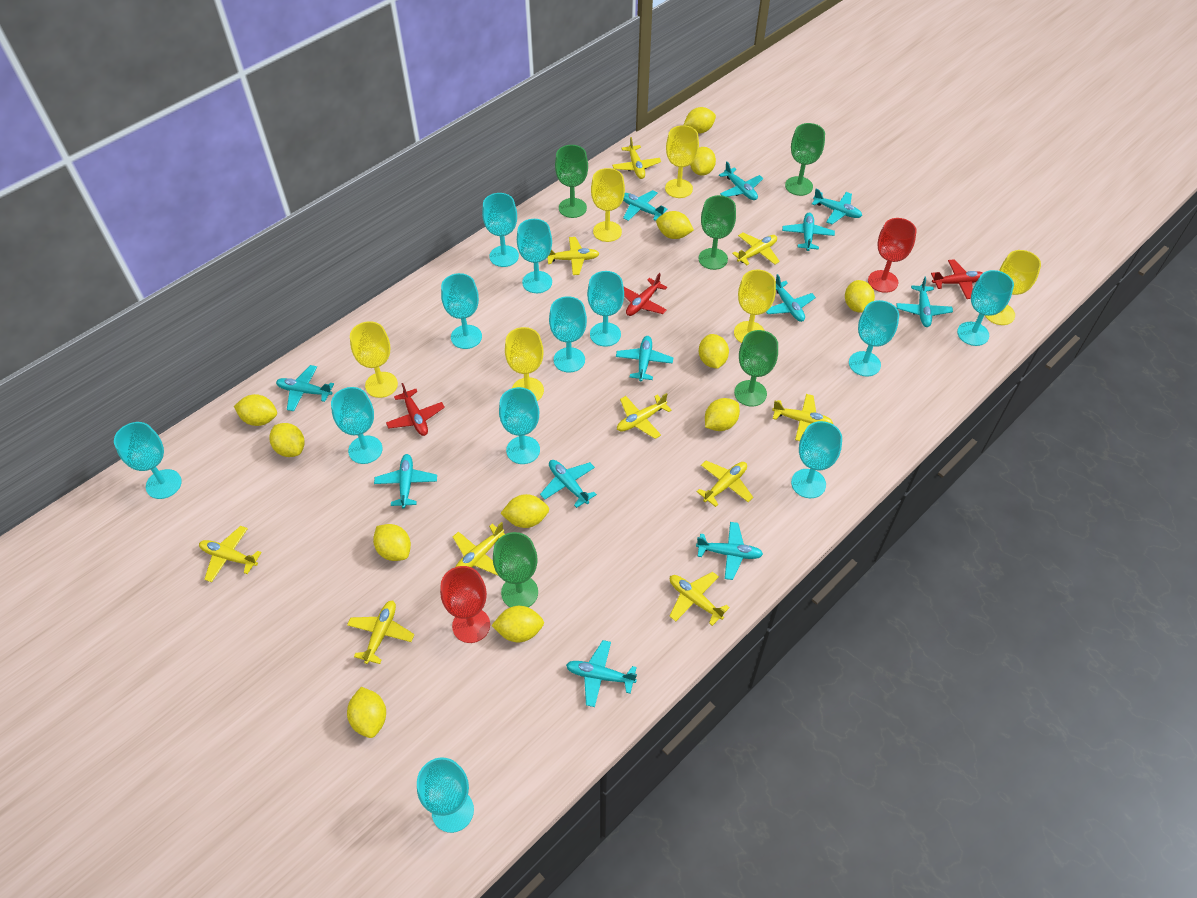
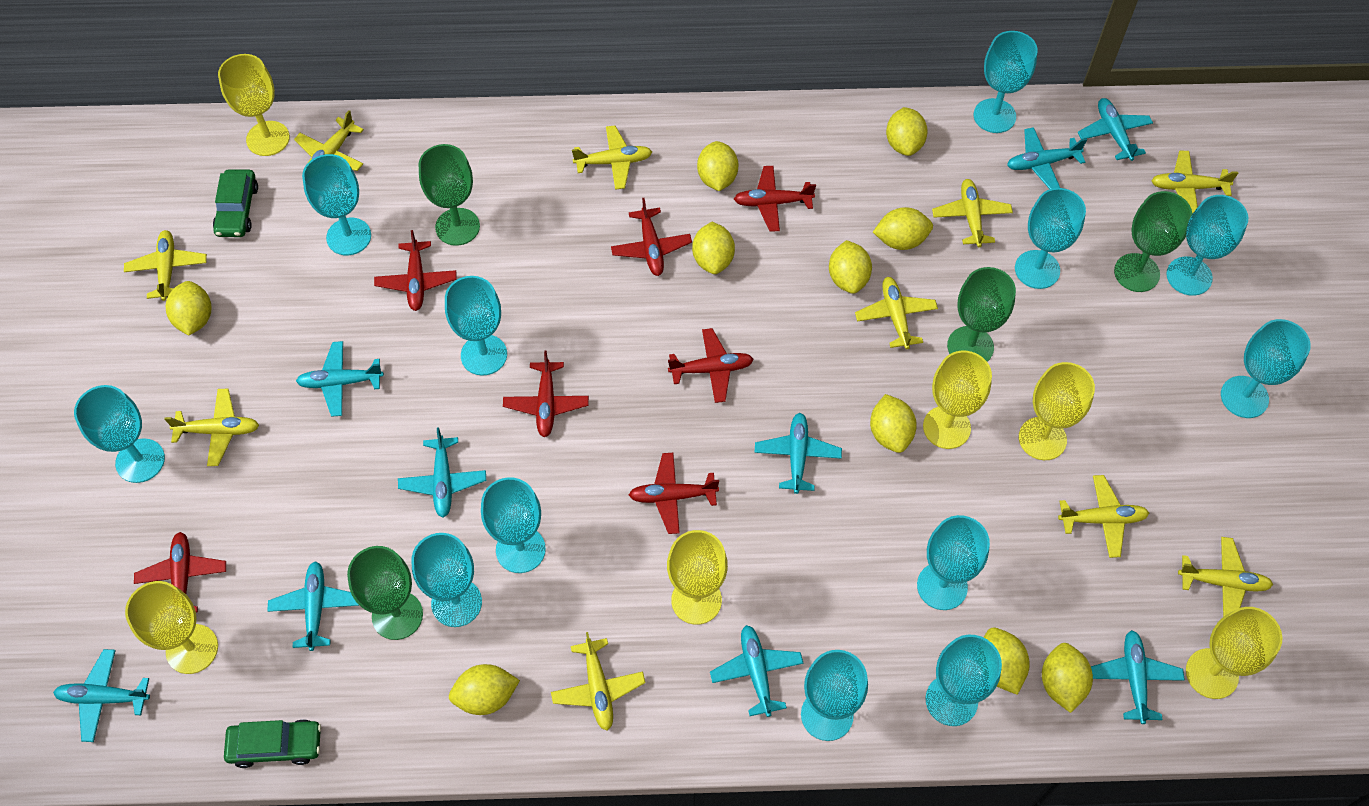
green car: 0 -> 2
green goblet: 5 -> 4
red goblet: 2 -> 0
red plane: 3 -> 7
turquoise plane: 12 -> 9
yellow lemon: 12 -> 10

